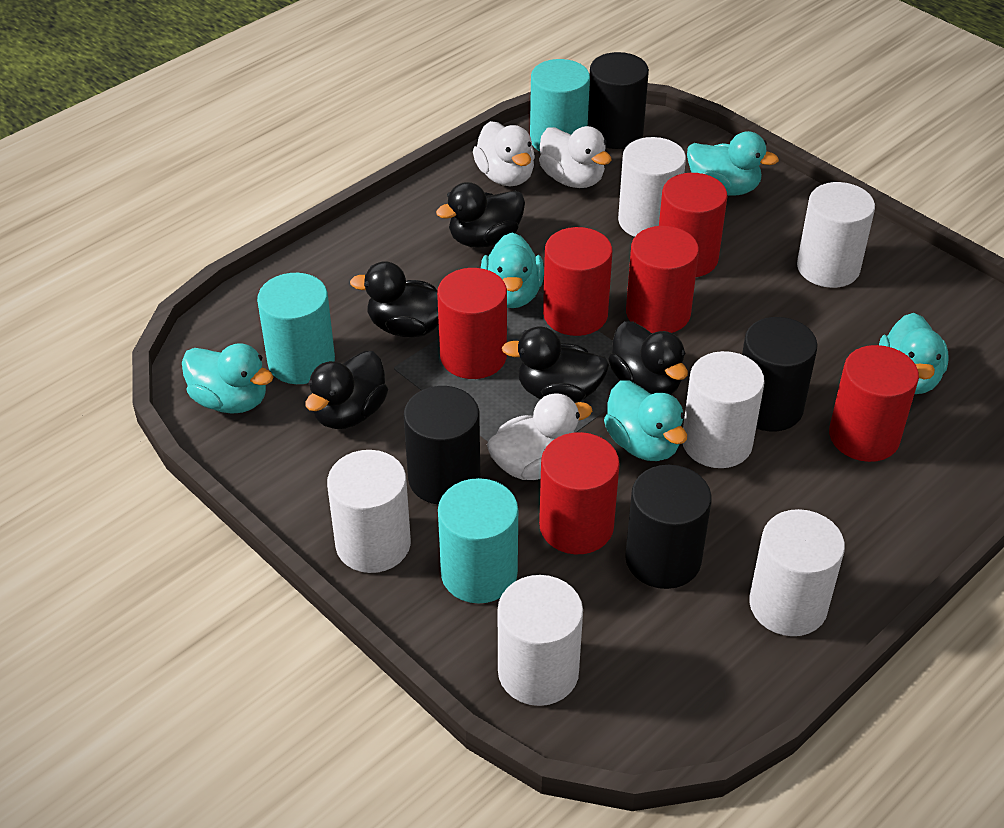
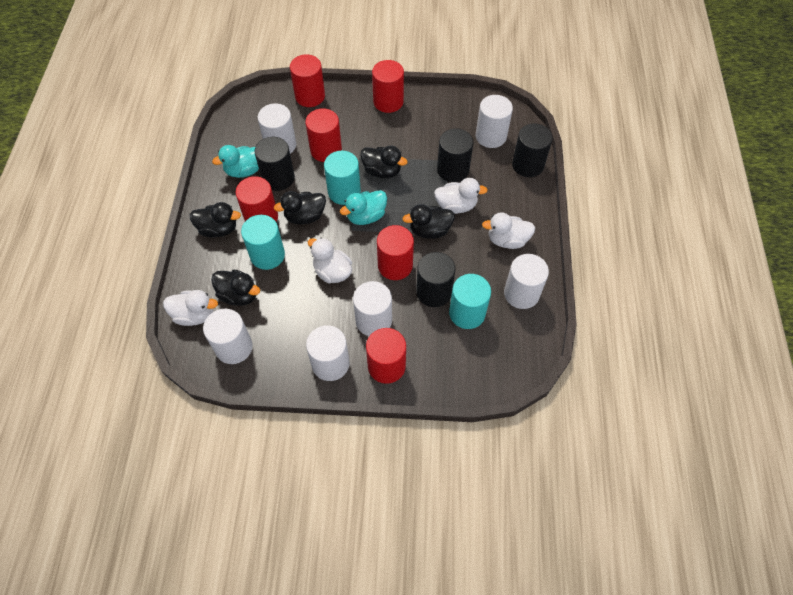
turquoise duck: 5 -> 2
white duck: 3 -> 4

